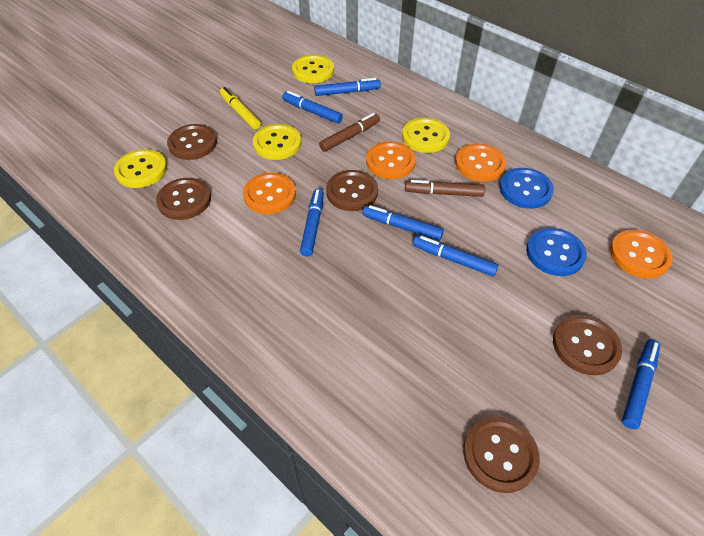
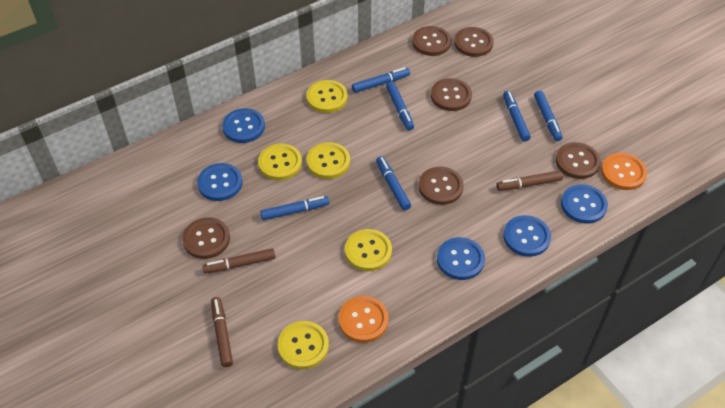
blue button: 2 -> 5
brown button: 5 -> 6
brown marker: 2 -> 3
orange button: 4 -> 2
yellow button: 4 -> 5
yellow marker: 1 -> 0

